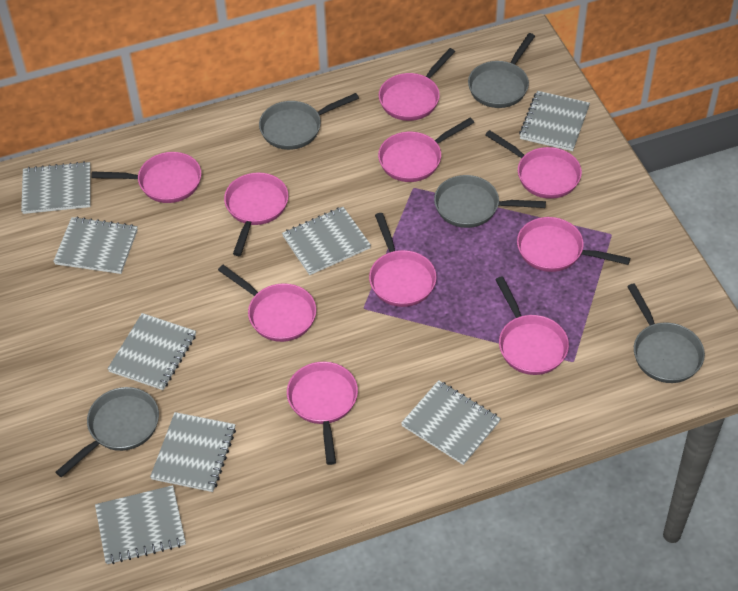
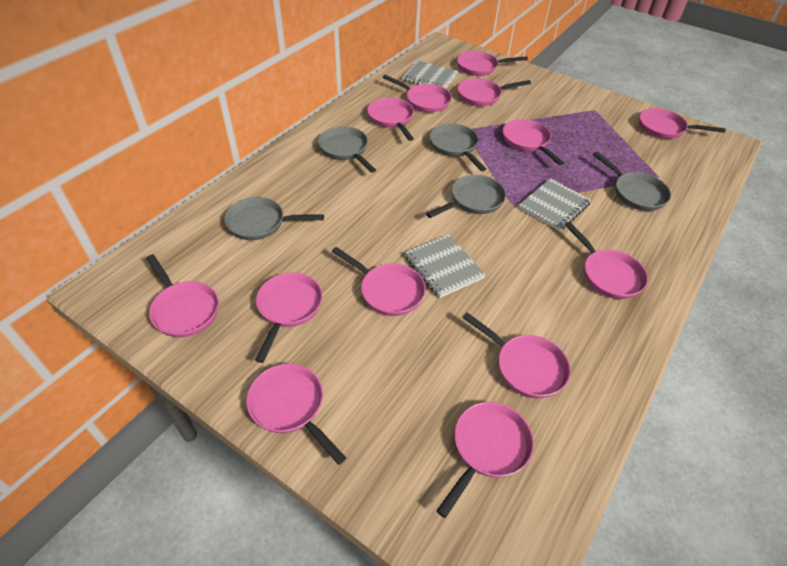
grey notebook: 8 -> 3
pink pan: 10 -> 13

